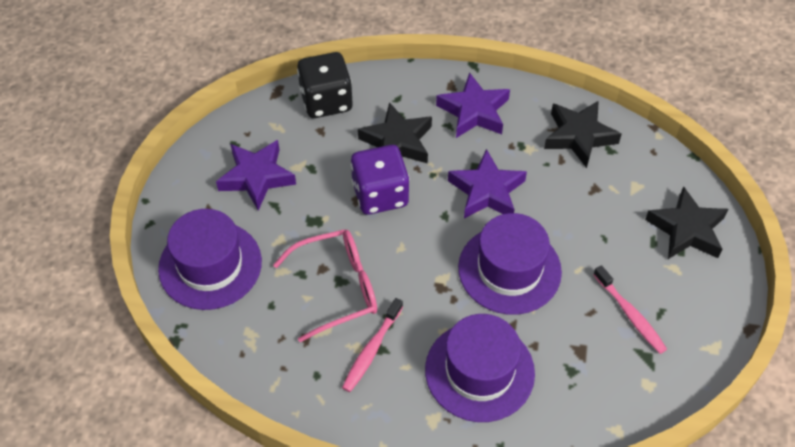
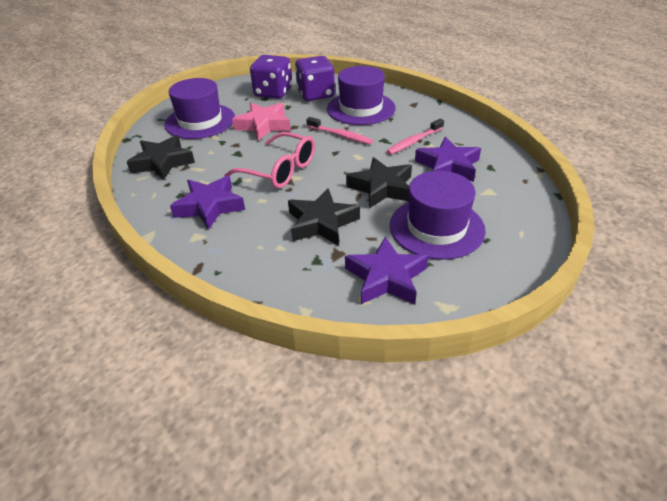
black dice: 1 -> 0
pink star: 0 -> 1
purple dice: 1 -> 2

